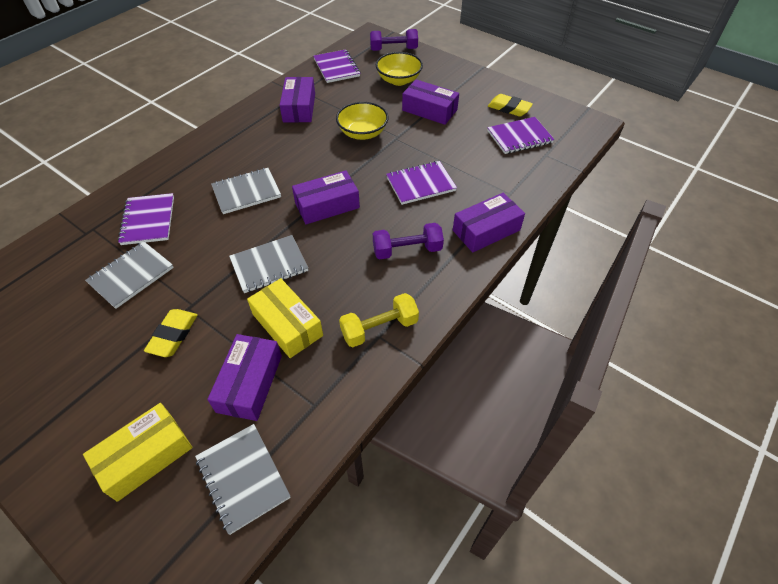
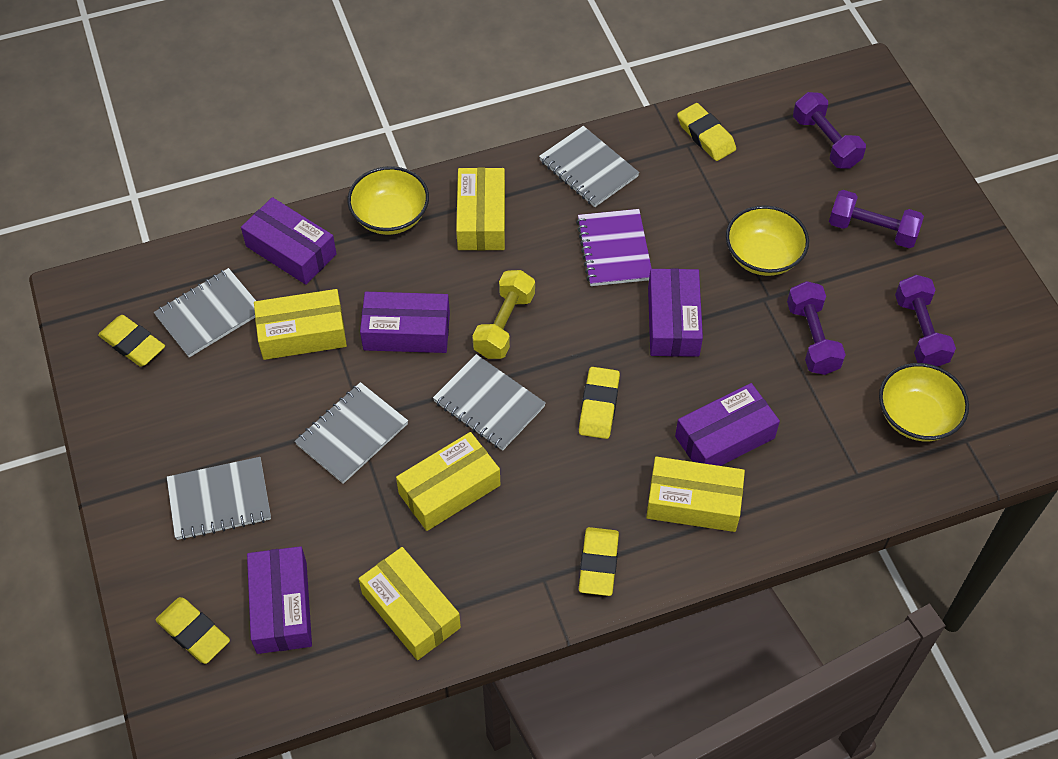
grey notebook: 4 -> 5
purple dumbbell: 2 -> 4
purple notebook: 4 -> 1
yellow bowl: 2 -> 3
yellow box: 2 -> 5
yellow eraser: 2 -> 5

